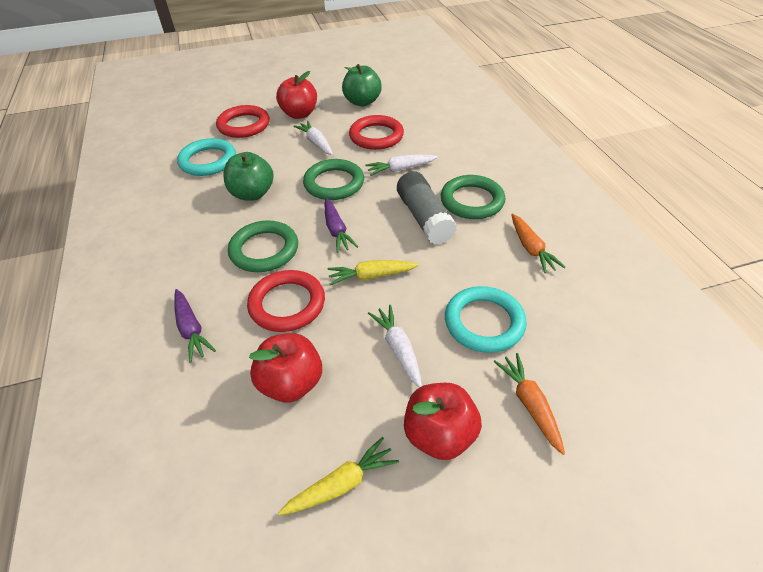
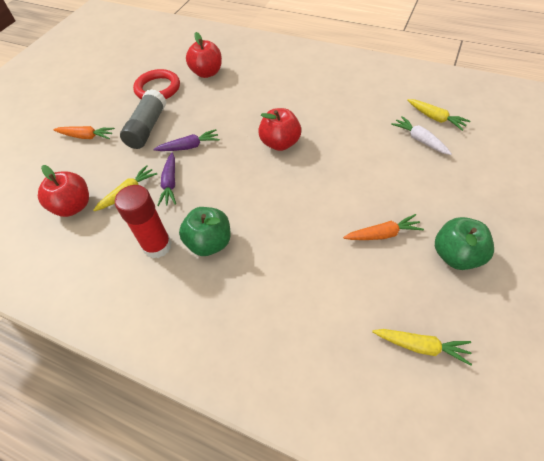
green ring: 3 -> 0
red glue stick: 0 -> 1
red ring: 3 -> 1
turquoise ring: 2 -> 0
white carrot: 3 -> 1
yellow carrot: 2 -> 3

